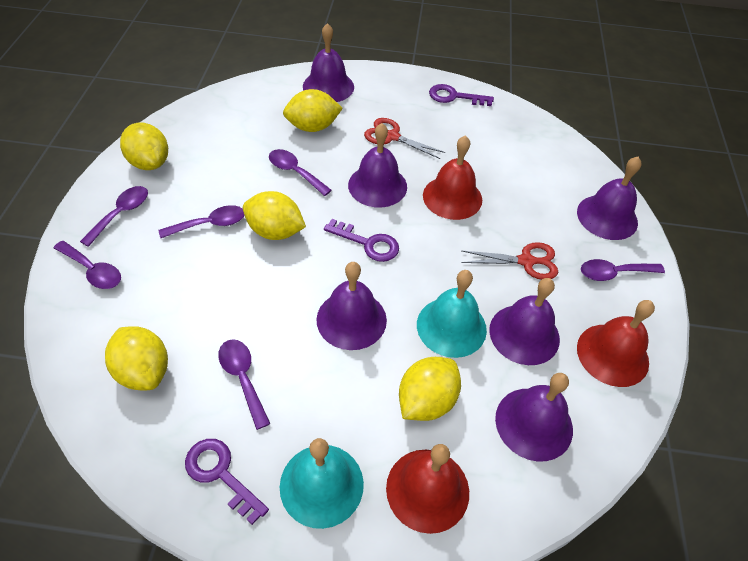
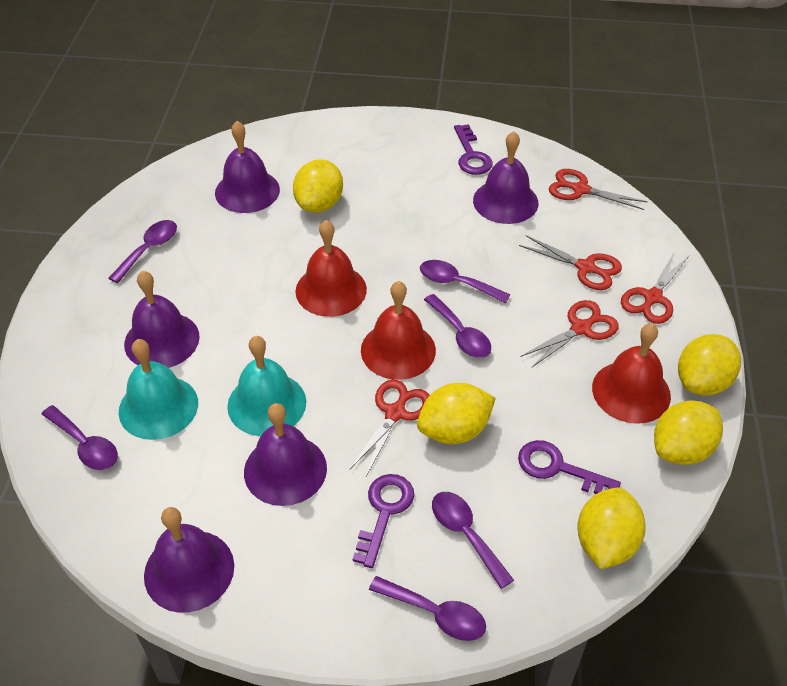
purple bell: 6 -> 5
red scissors: 2 -> 5

